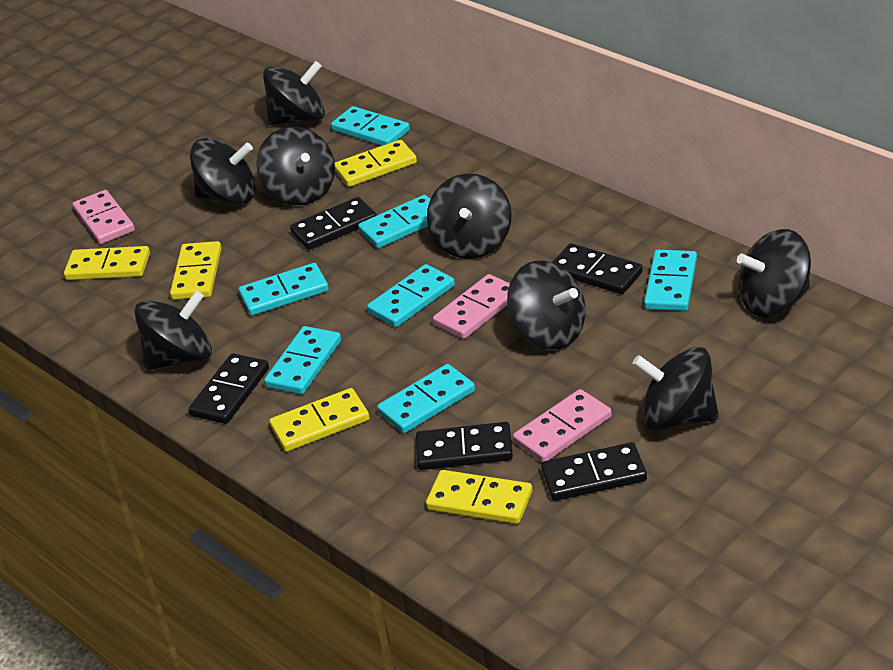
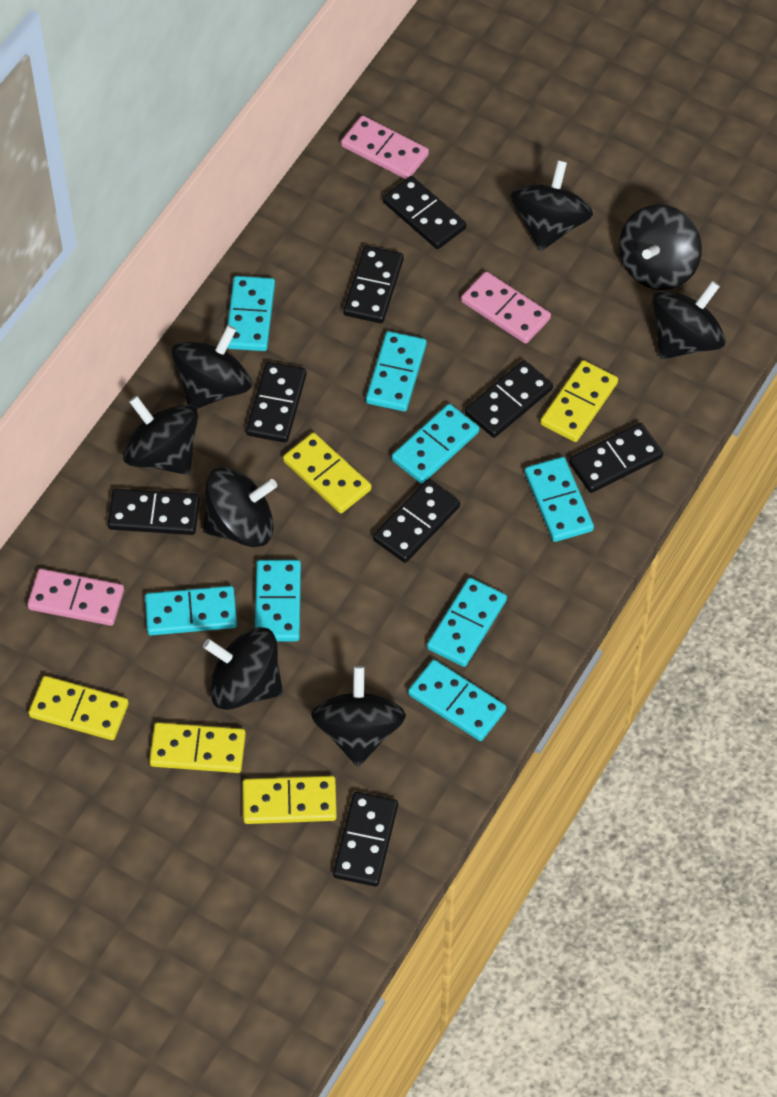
black domino: 5 -> 8
turquoise domino: 7 -> 8

